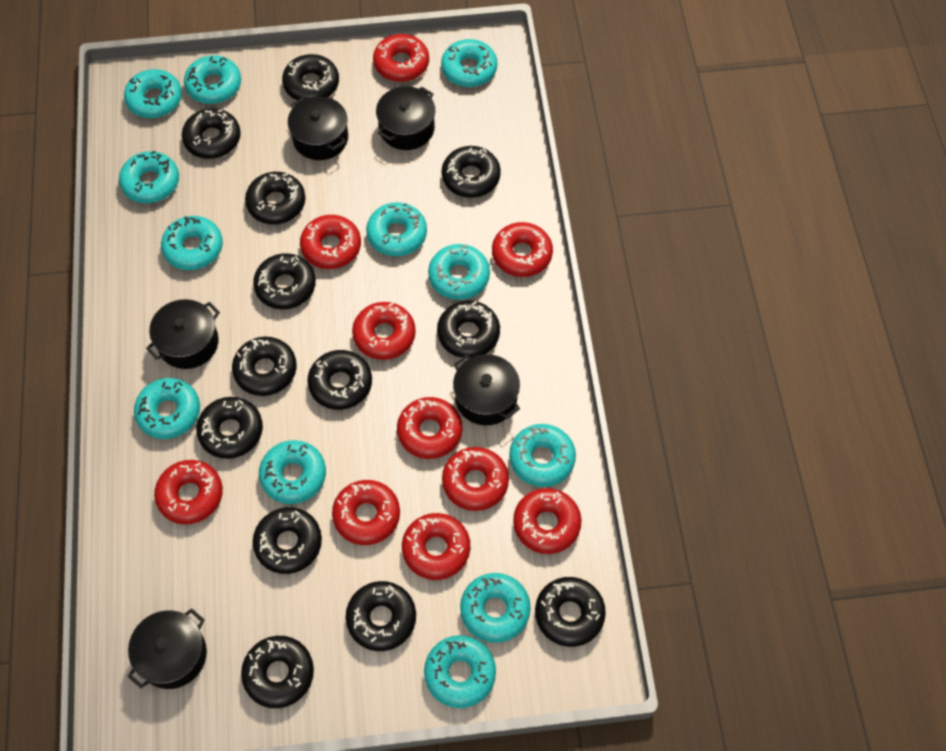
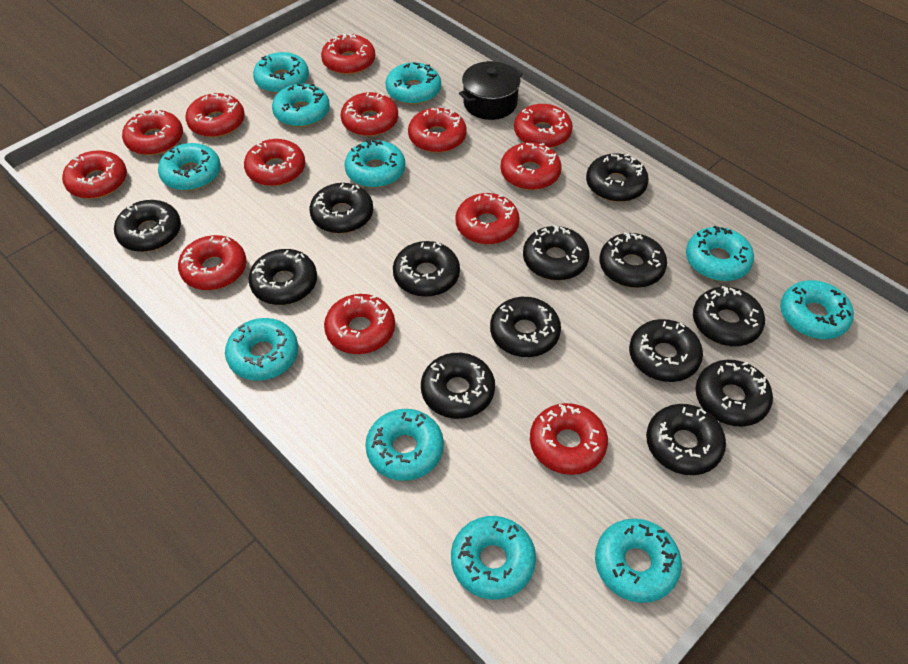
black pot: 5 -> 1
red donut: 10 -> 13
turquoise donut: 12 -> 11

